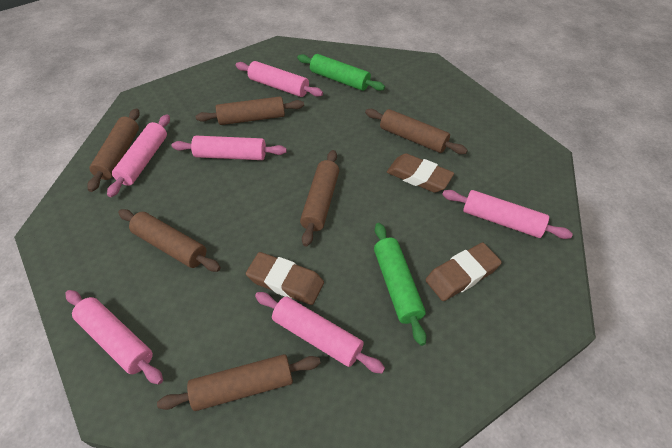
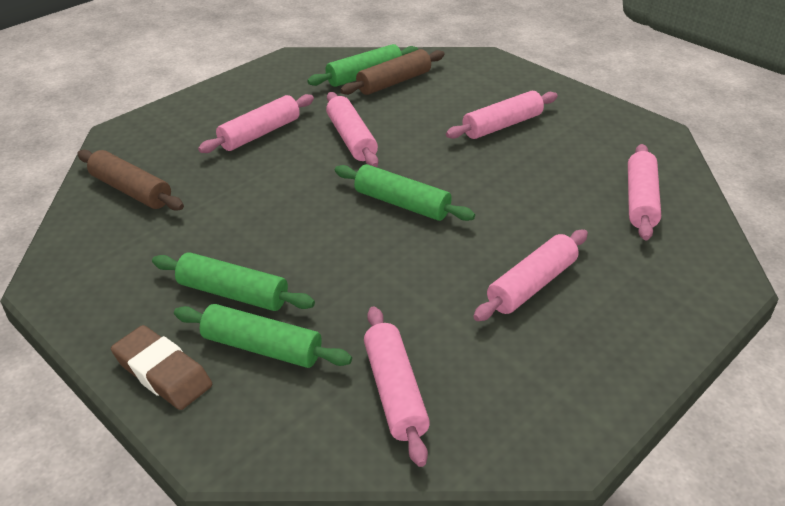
brown eraser: 3 -> 1
brown rolling pin: 6 -> 2
green rolling pin: 2 -> 4

